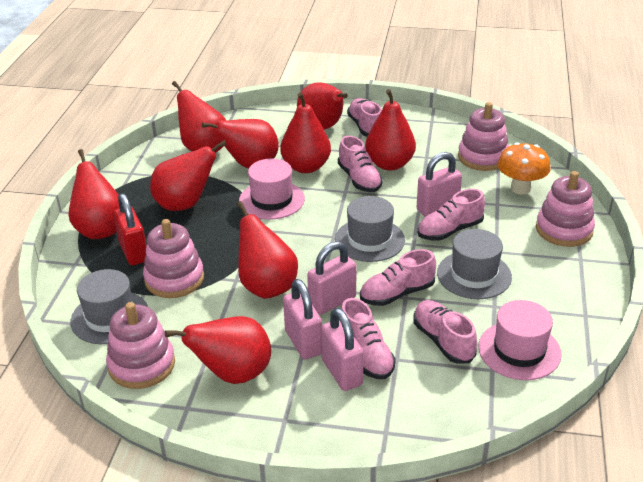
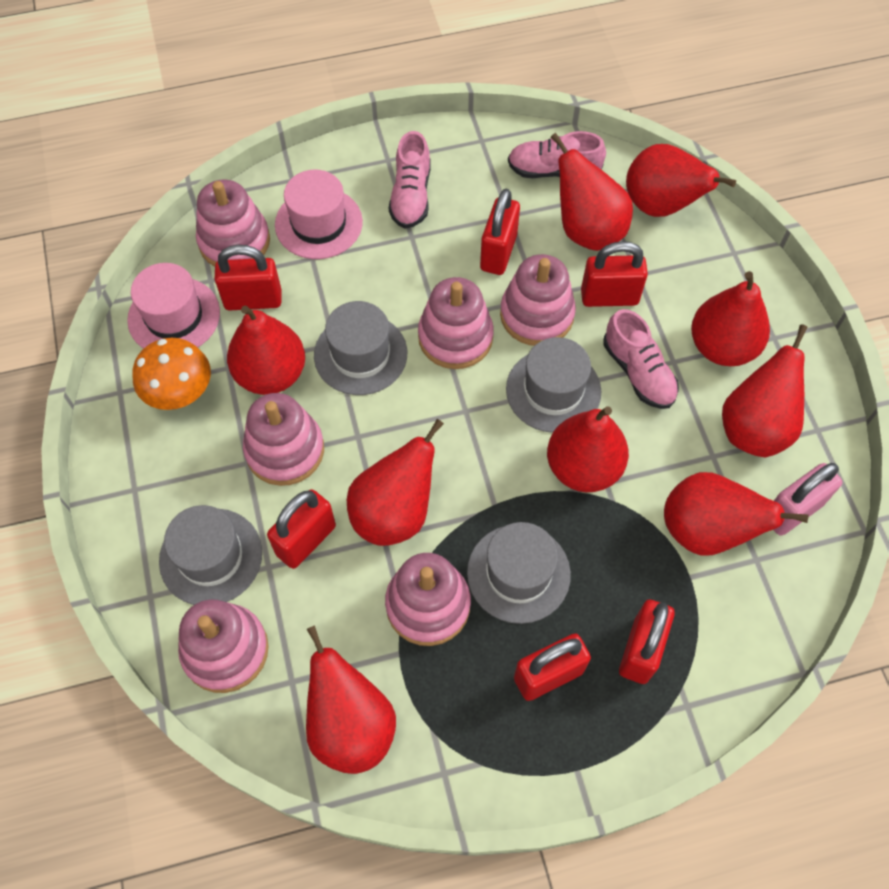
grey hat: 3 -> 4
pink padlock: 4 -> 1
pink shoe: 6 -> 3
pink stacking toy: 4 -> 6
red padlock: 1 -> 6

